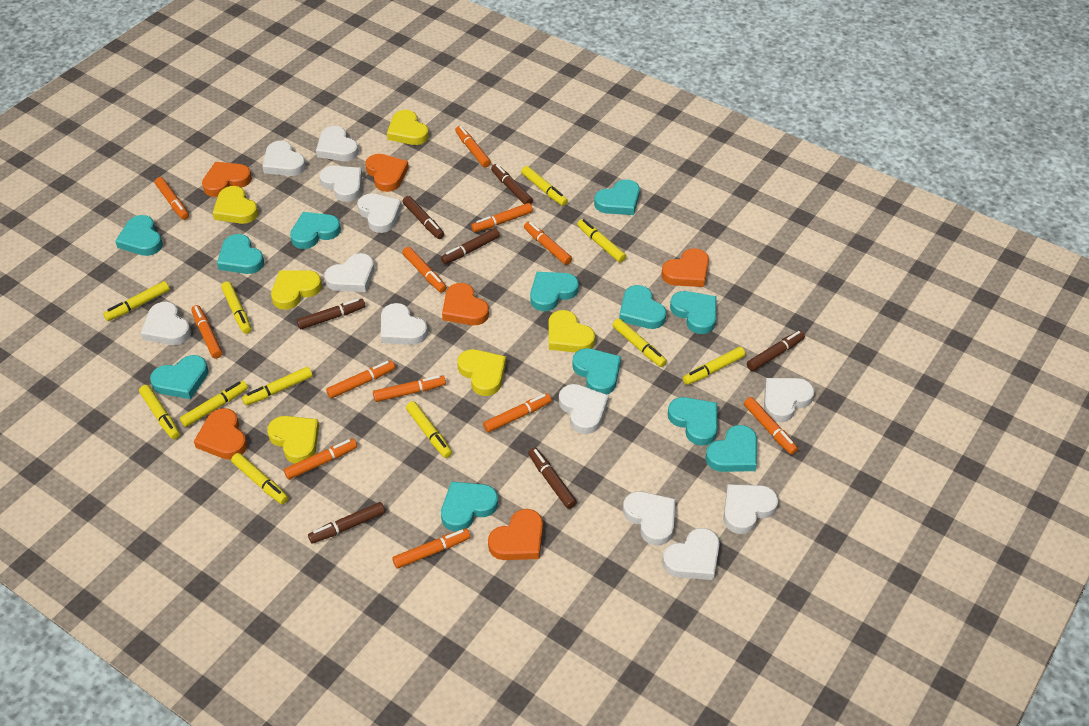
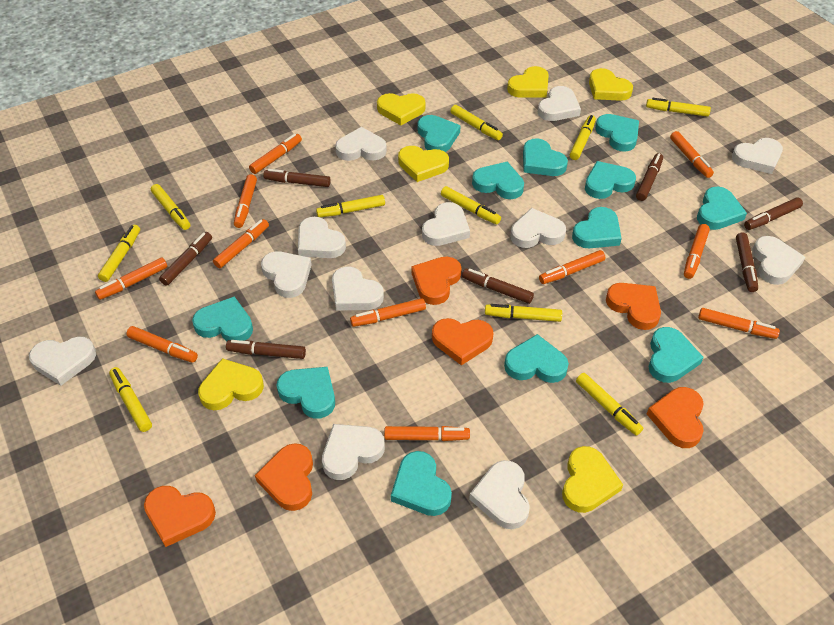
orange marker: 12 -> 11
yellow marker: 11 -> 10

